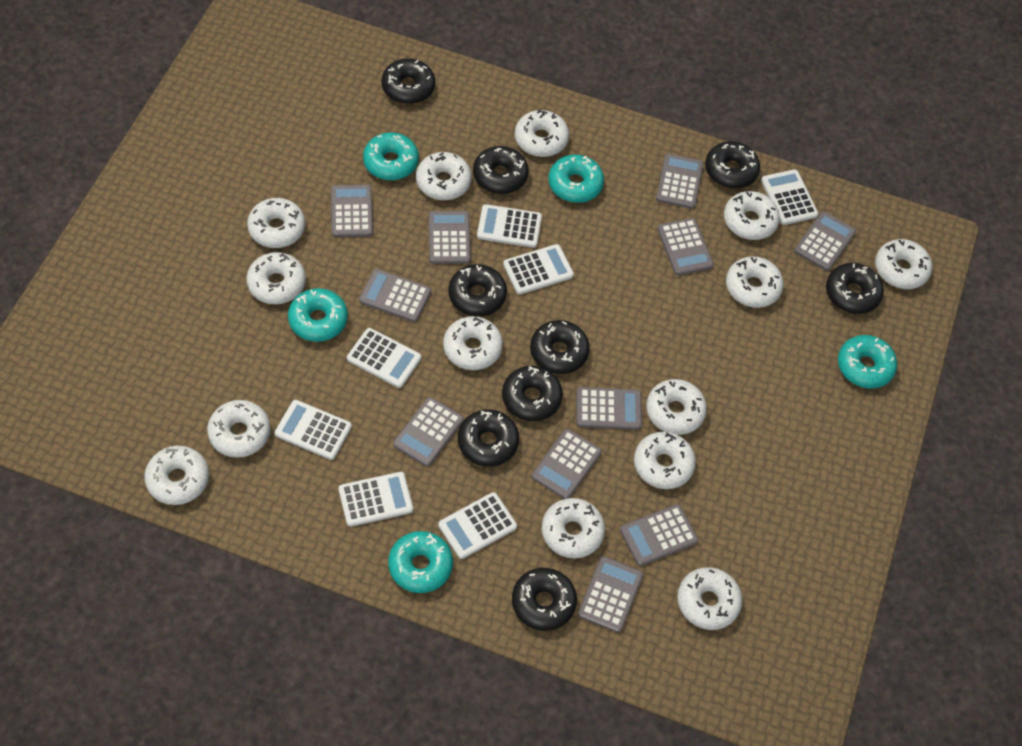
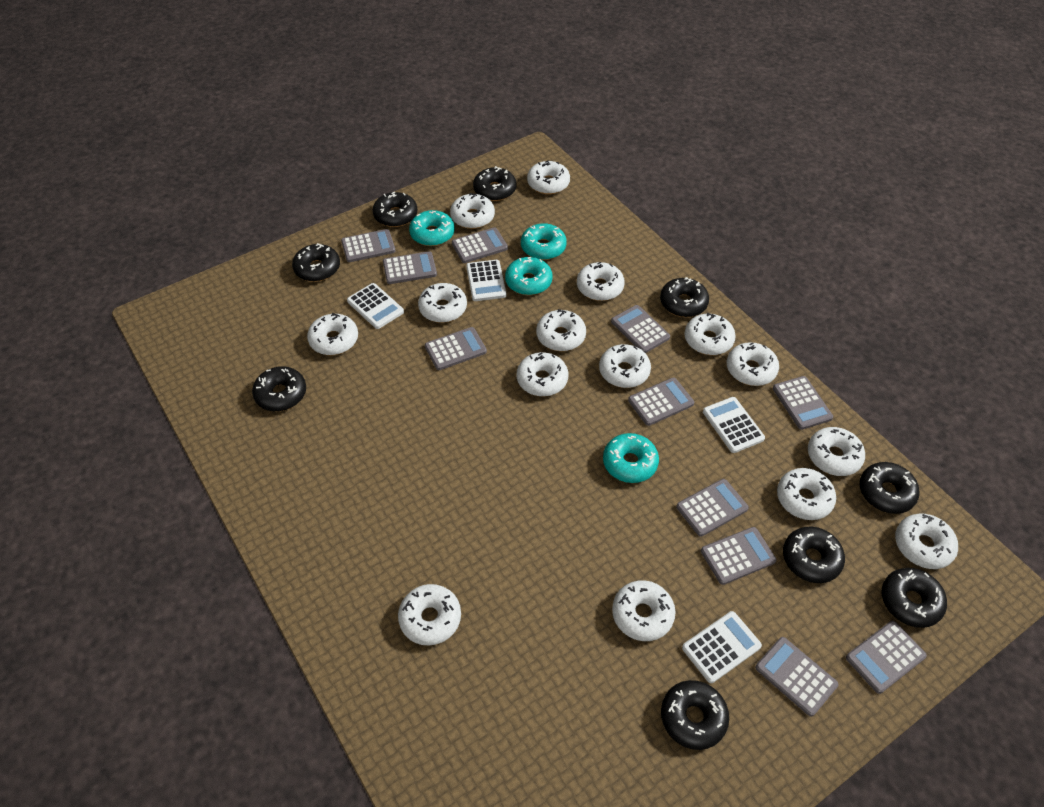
turquoise donut: 5 -> 4
white calculator: 7 -> 4
white donut: 14 -> 15

